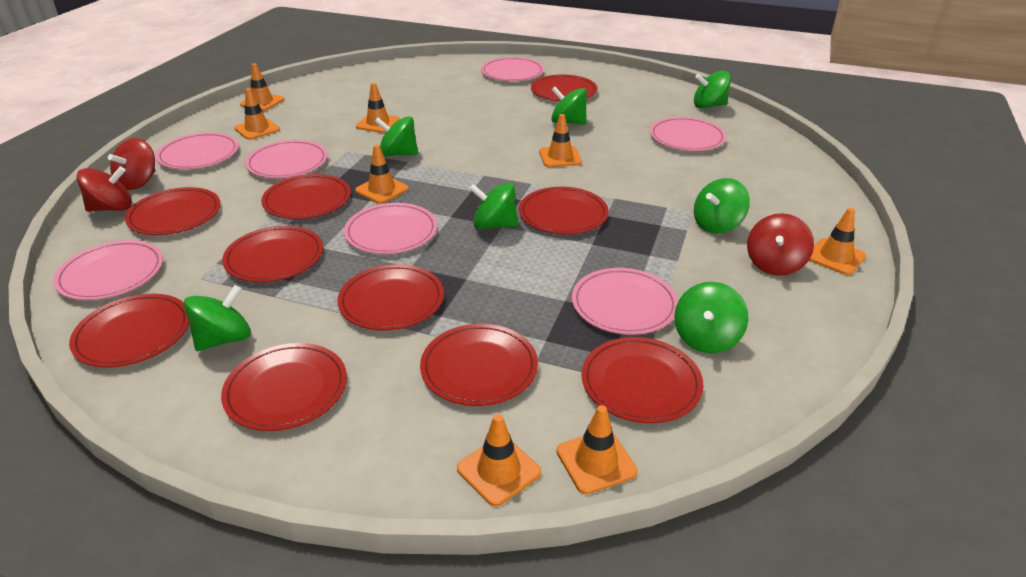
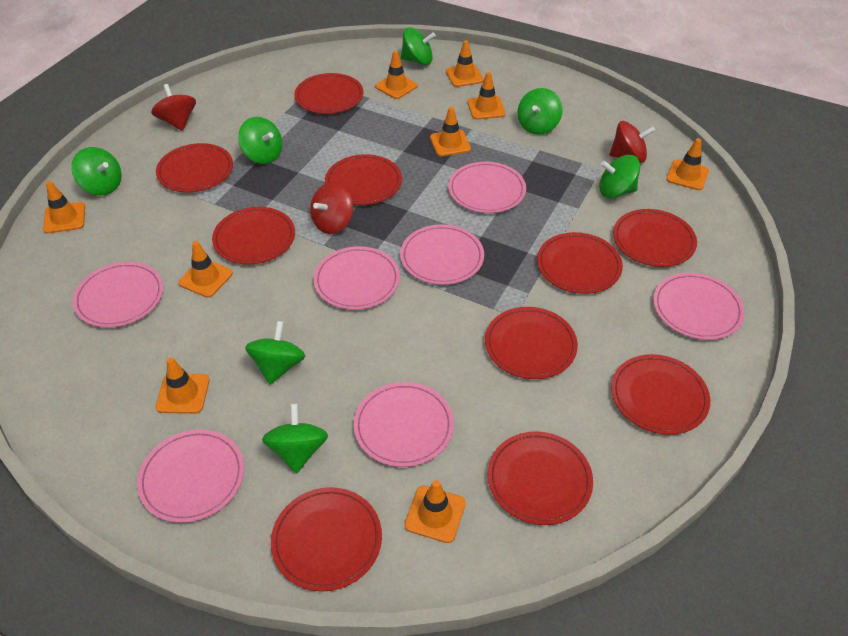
orange traffic cone: 8 -> 9

